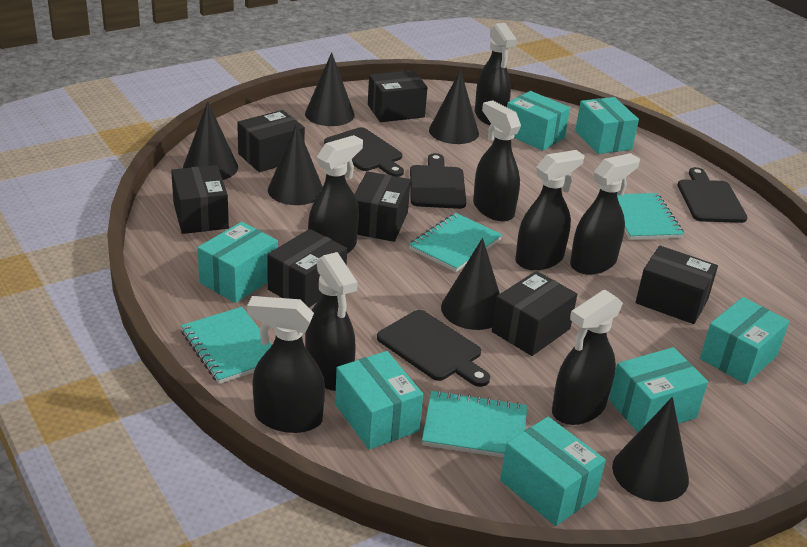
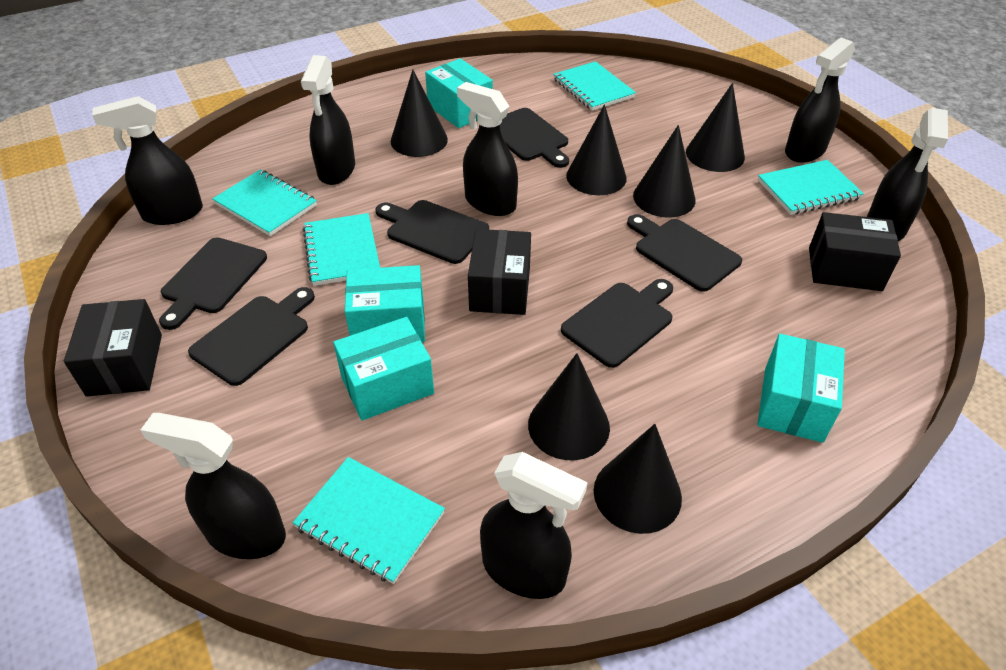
black box: 7 -> 3
black cutting board: 4 -> 6
black spray bottle: 8 -> 7
turquoise box: 7 -> 4
turquoise notebook: 4 -> 5

